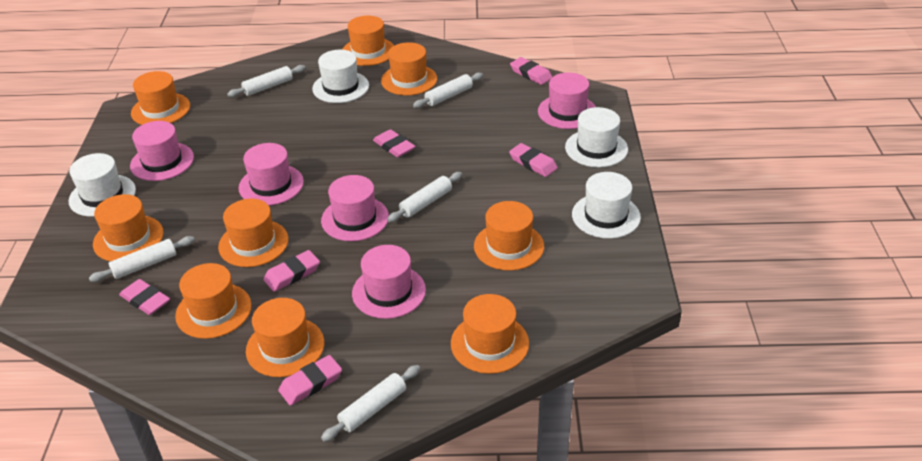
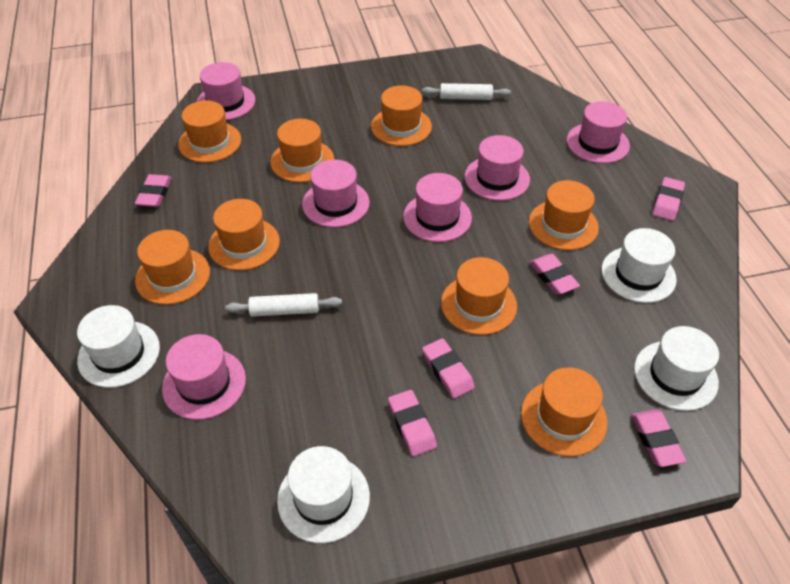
orange hat: 9 -> 8
pink hat: 5 -> 6
white rolling pin: 5 -> 2

